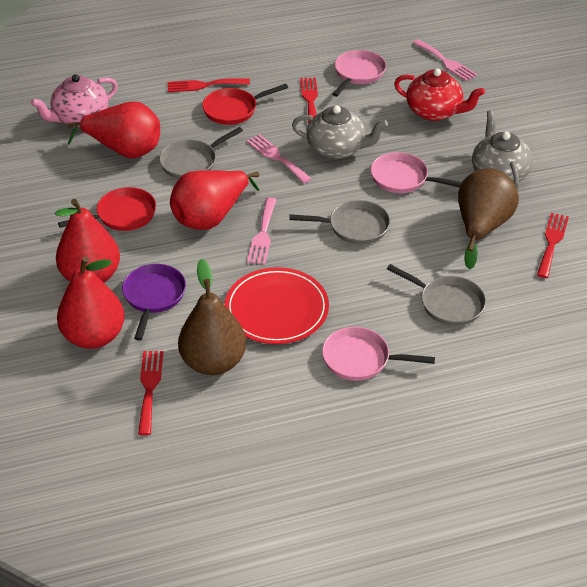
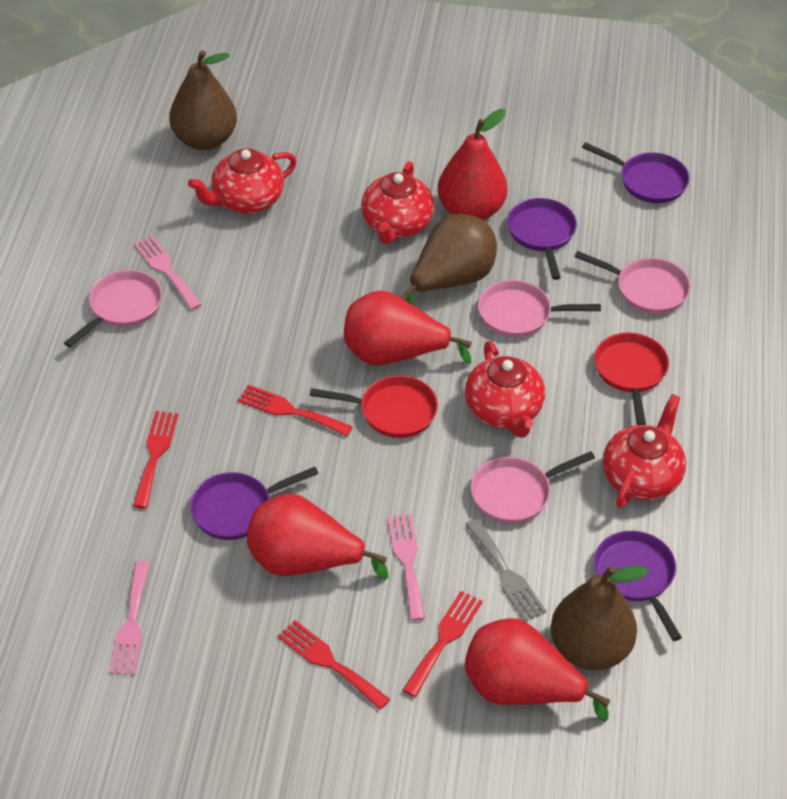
brown pear: 2 -> 3
grey fork: 0 -> 1
grey pan: 3 -> 0
grey teapot: 2 -> 0
pink pan: 3 -> 4
pink teapot: 1 -> 0
purple pan: 1 -> 4
red plate: 1 -> 0
red teapot: 1 -> 4

